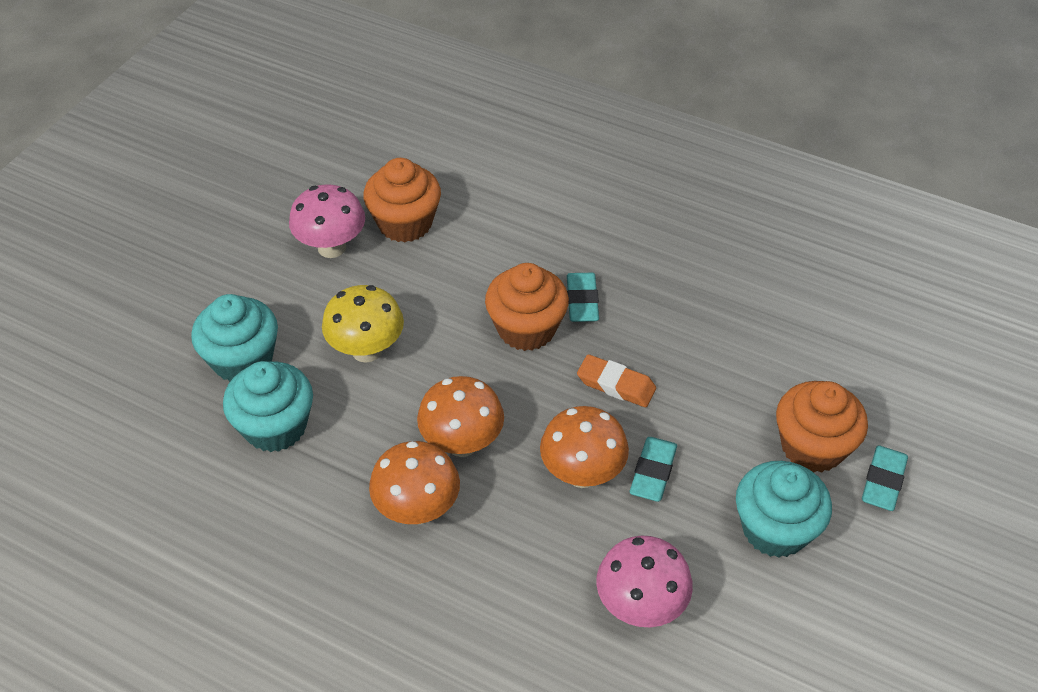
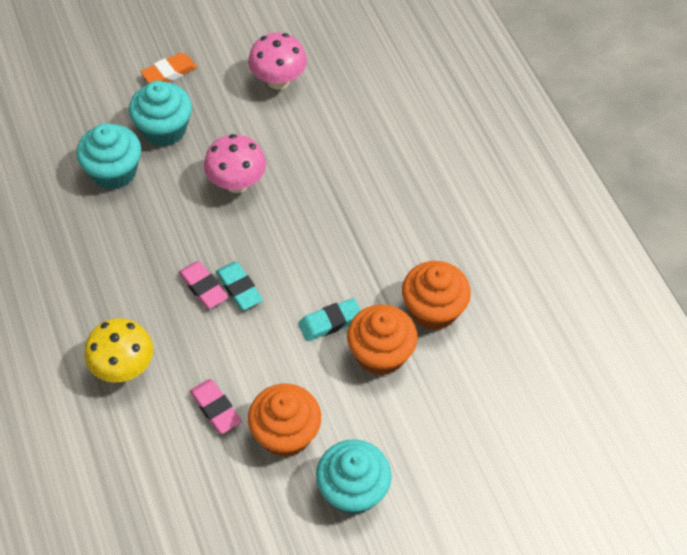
orange mushroom: 3 -> 0
pink eraser: 0 -> 2
turquoise eraser: 3 -> 2

